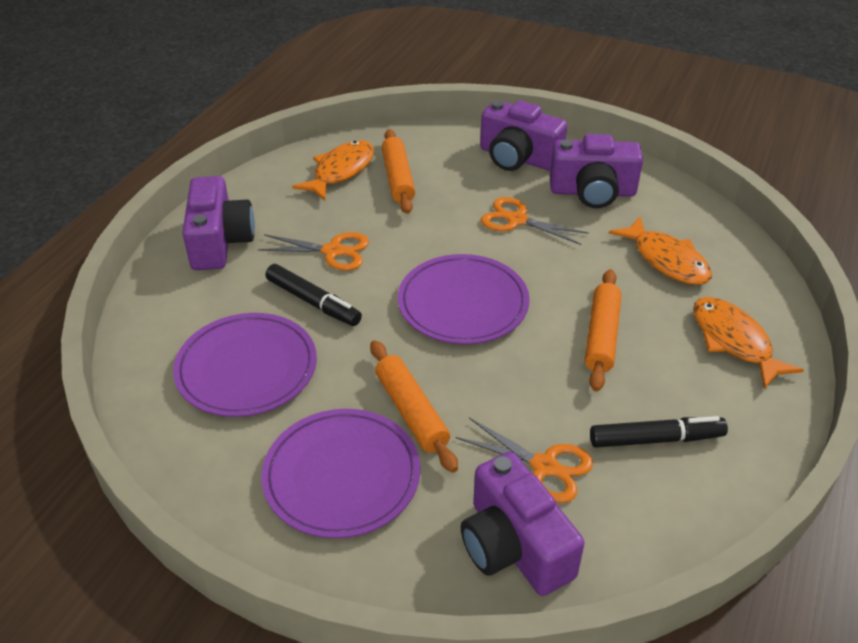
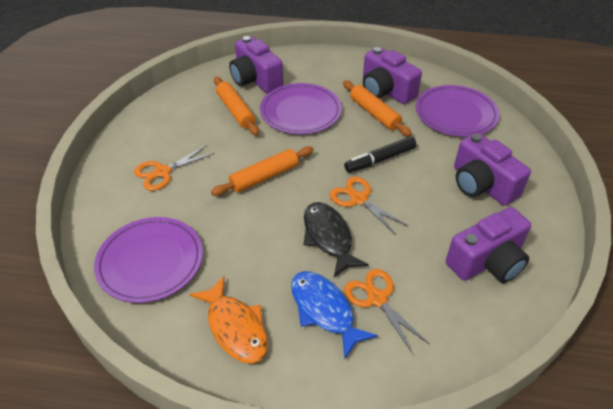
black fish: 0 -> 1
black marker: 2 -> 1
blue fish: 0 -> 1
orange fish: 3 -> 1

